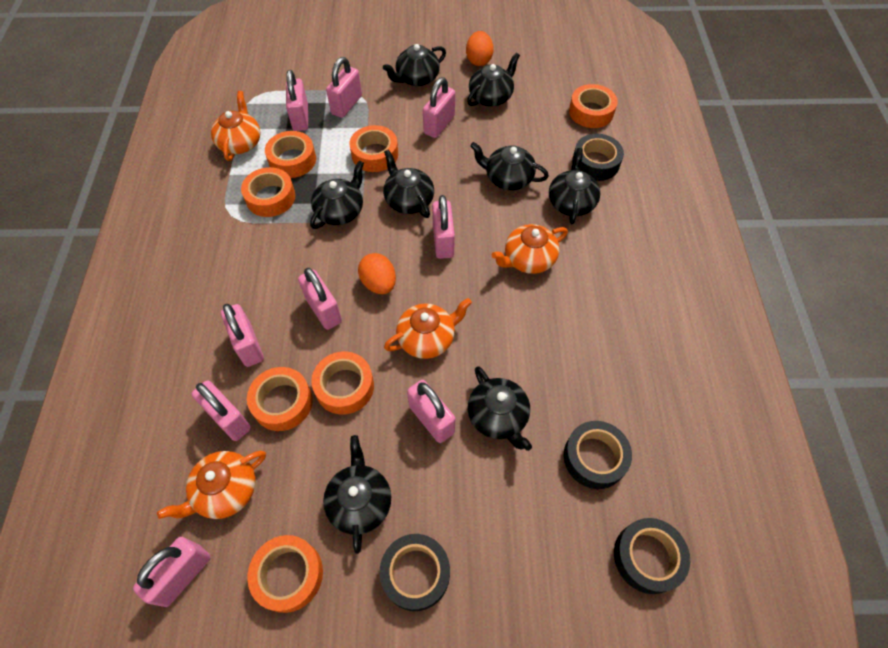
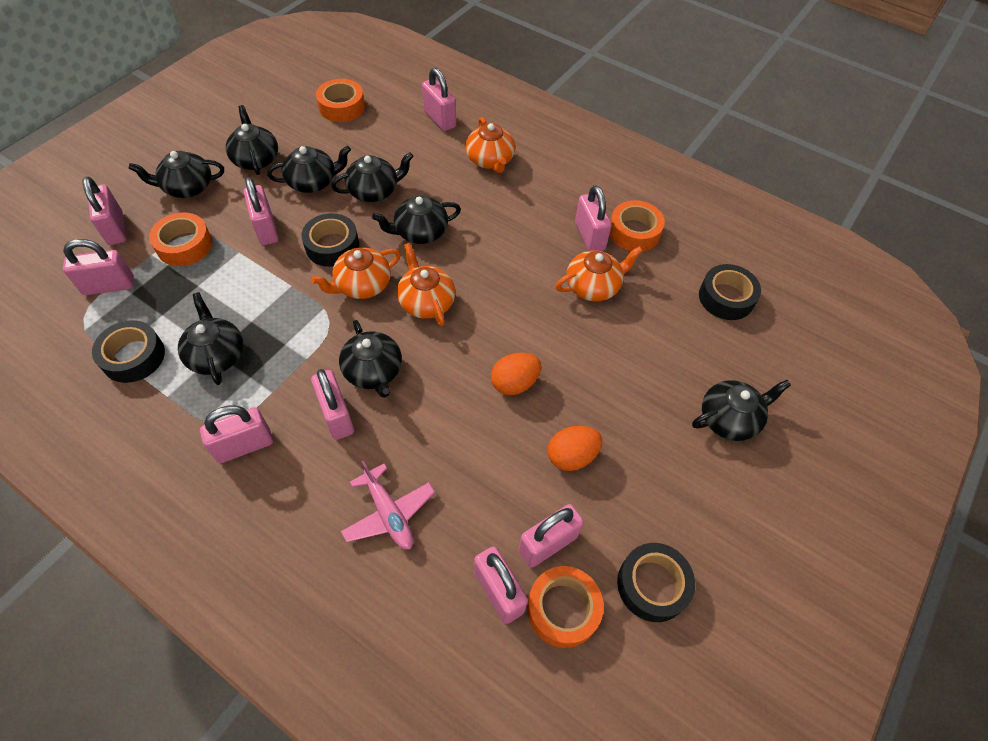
orange tape: 7 -> 4
pink plane: 0 -> 1

